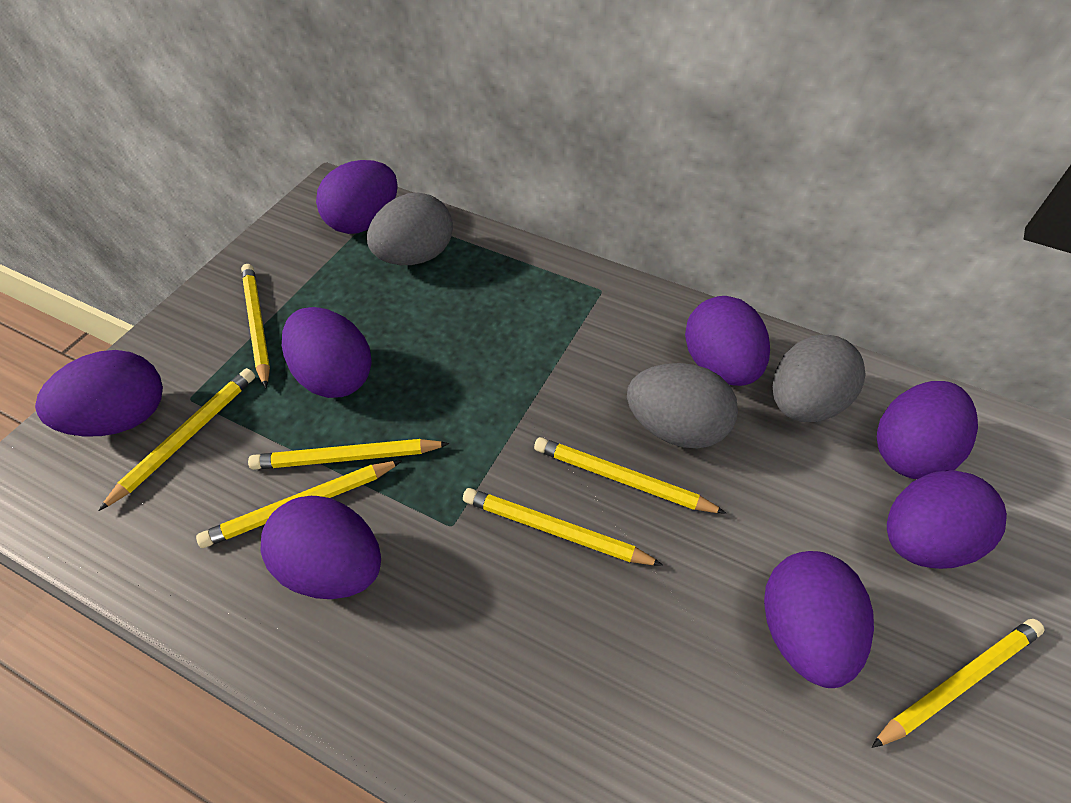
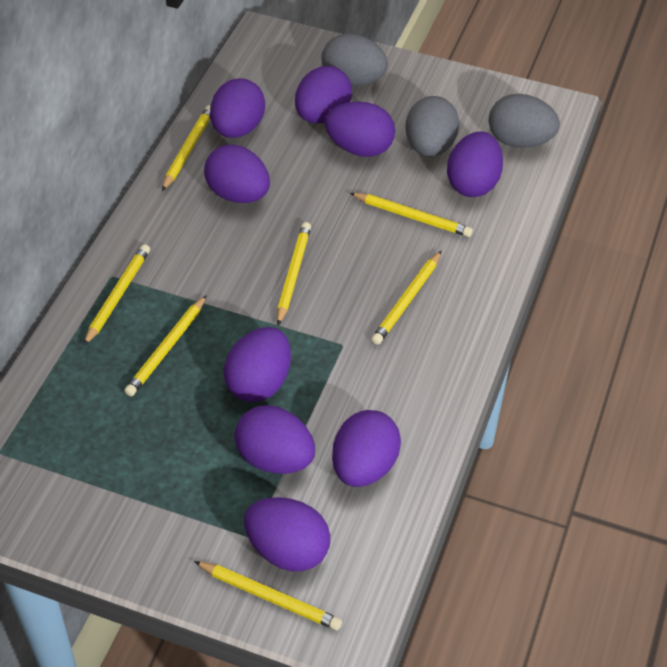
purple egg: 8 -> 9

